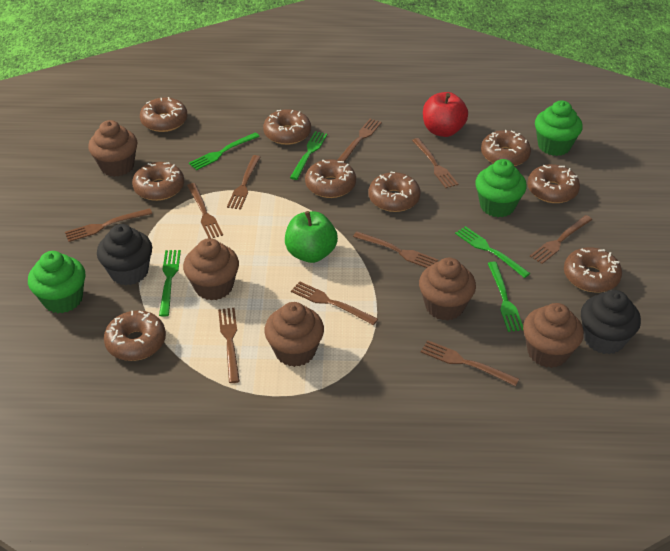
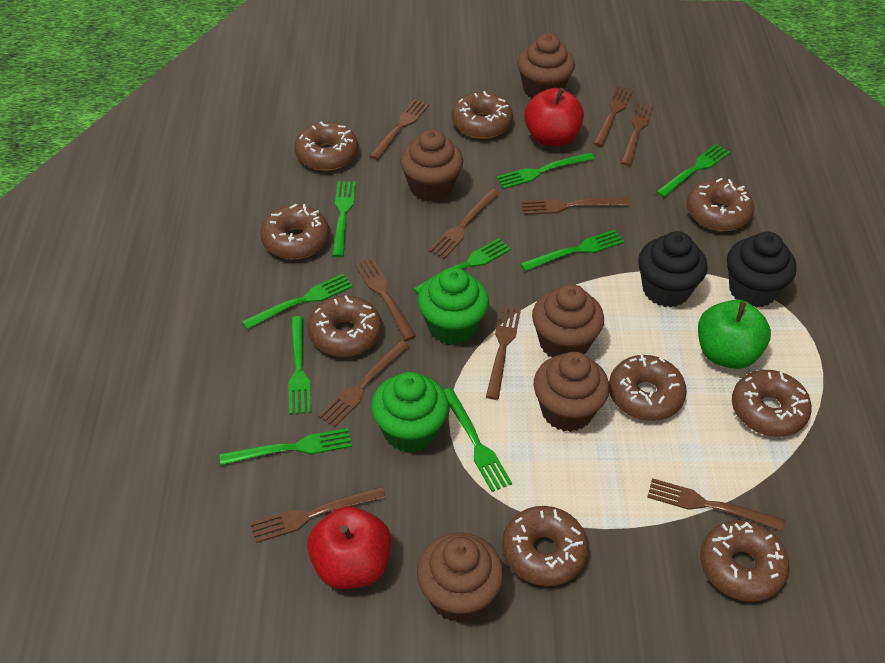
green cupcake: 3 -> 2
green fork: 5 -> 9
red apple: 1 -> 2

